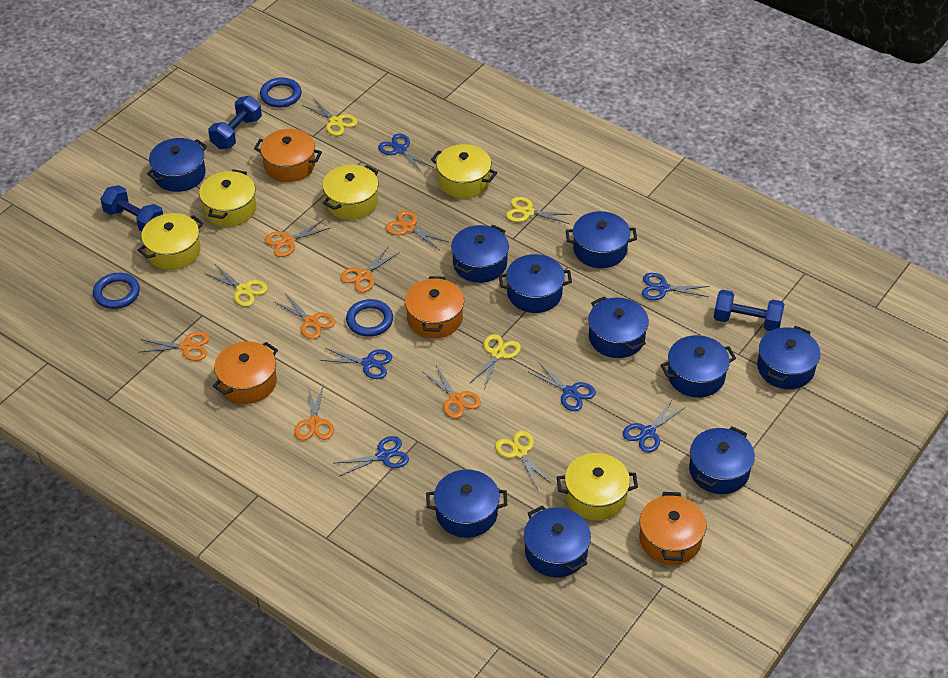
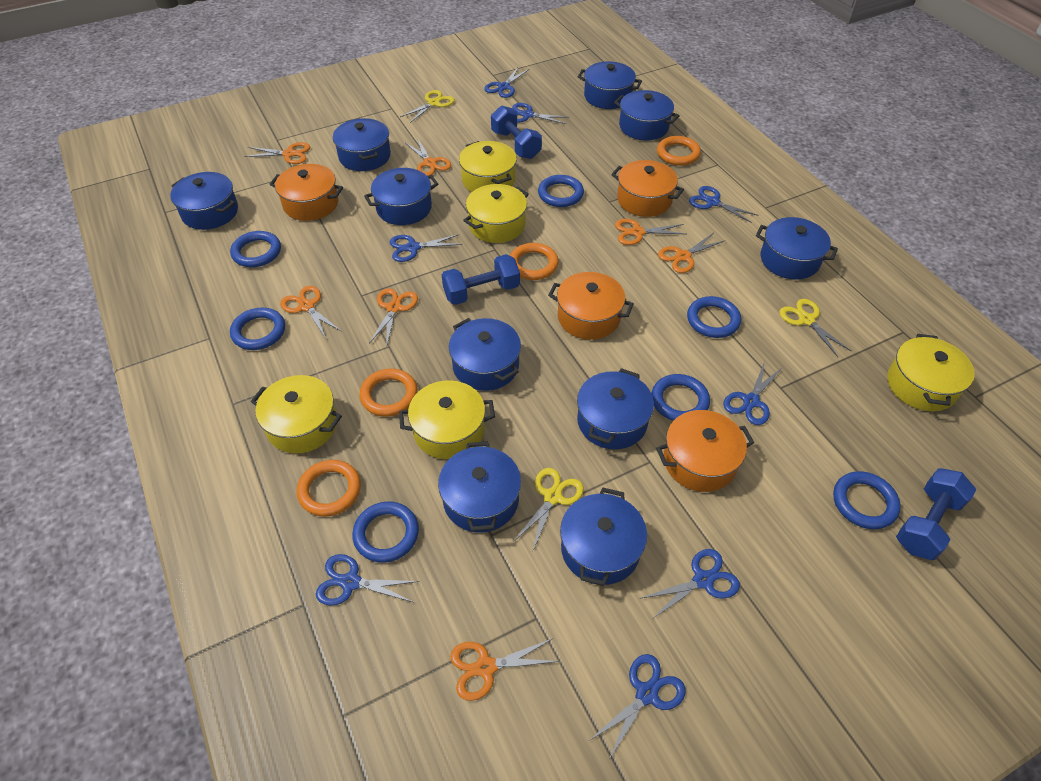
blue ring: 3 -> 7
blue scissors: 6 -> 8
orange ring: 0 -> 4
yellow scissors: 5 -> 3

